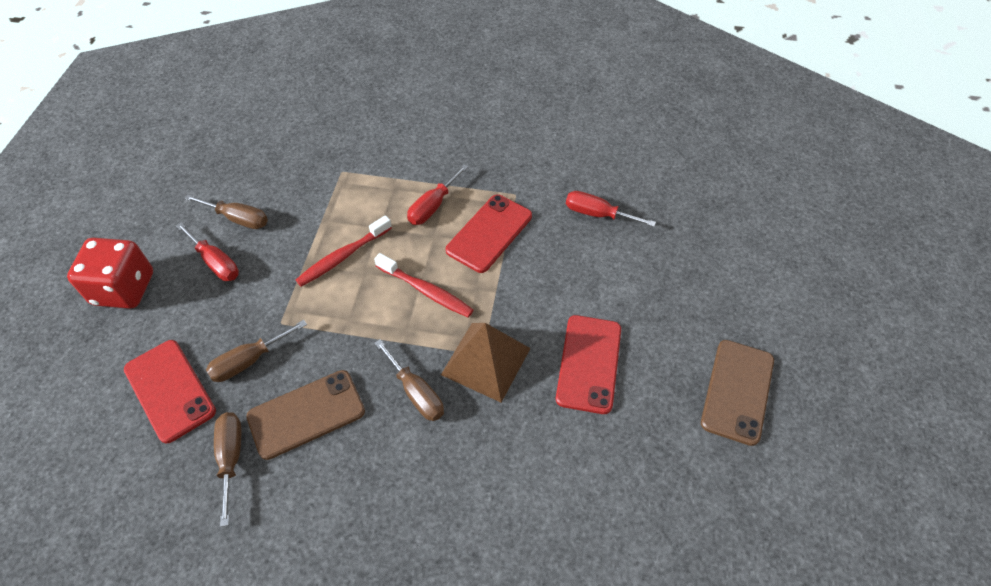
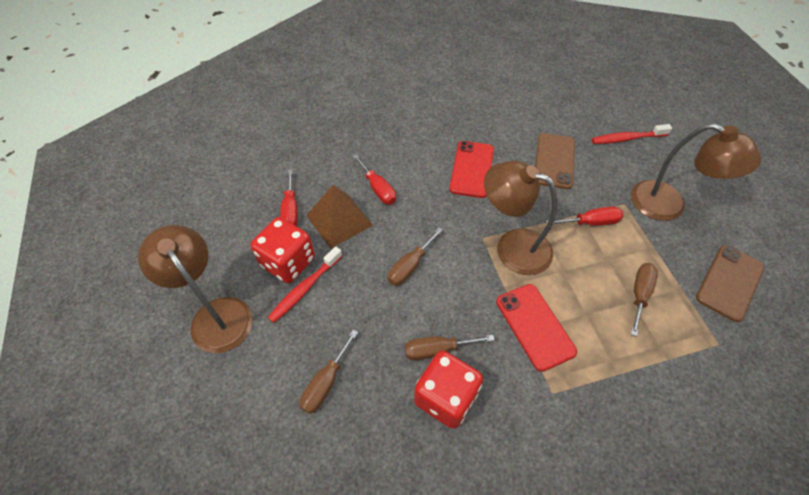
brown lamp: 0 -> 3
red dice: 1 -> 2
red phone: 3 -> 2

